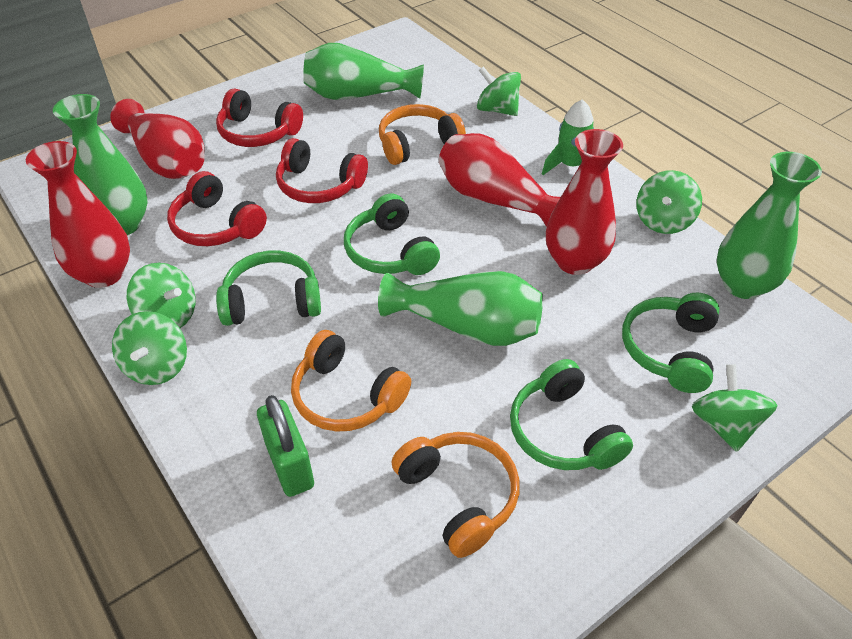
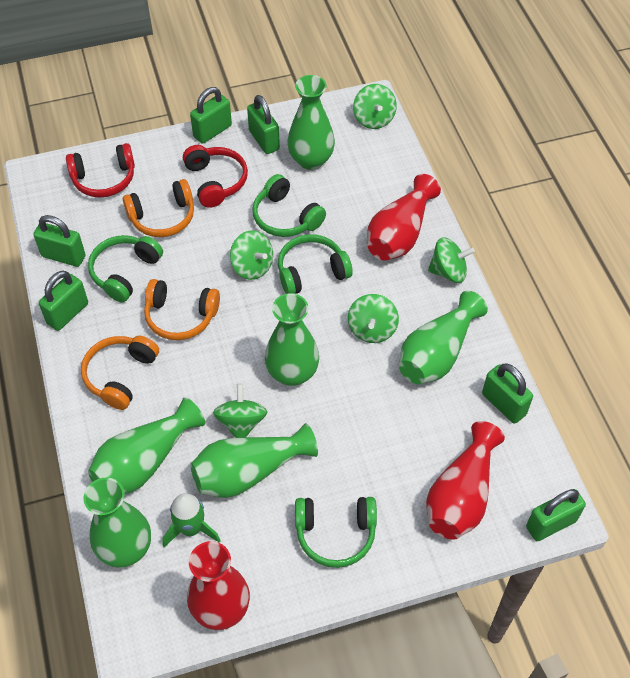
green padlock: 1 -> 6
green vase: 4 -> 6
red headphones: 3 -> 2
red vase: 4 -> 3

